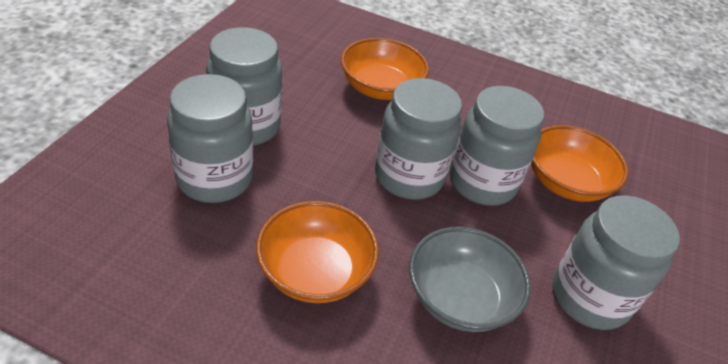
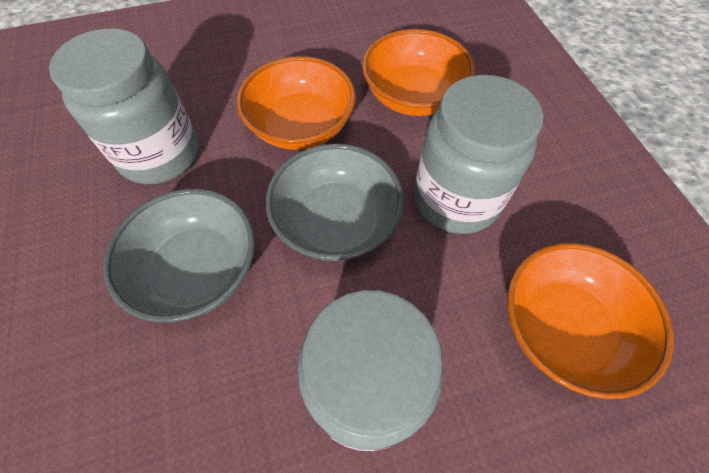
grey bowl: 1 -> 2
grey jar: 5 -> 3

